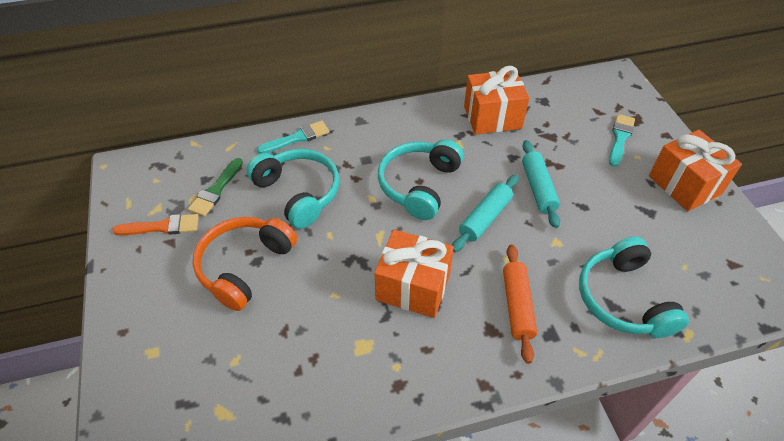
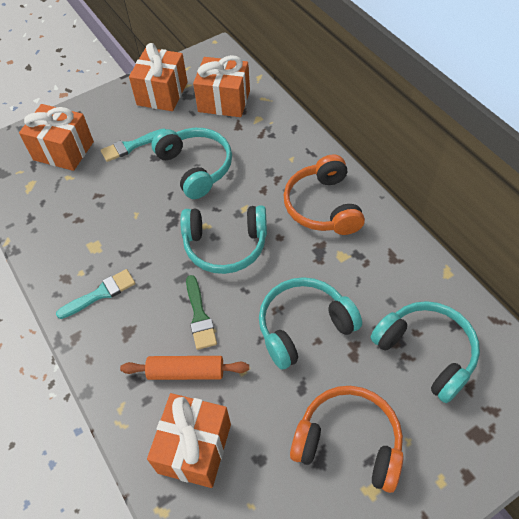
orange brush: 1 -> 0
orange gift: 3 -> 4
orange headphones: 1 -> 2
turquoise headphones: 3 -> 4
turquoise rolling pin: 2 -> 0

